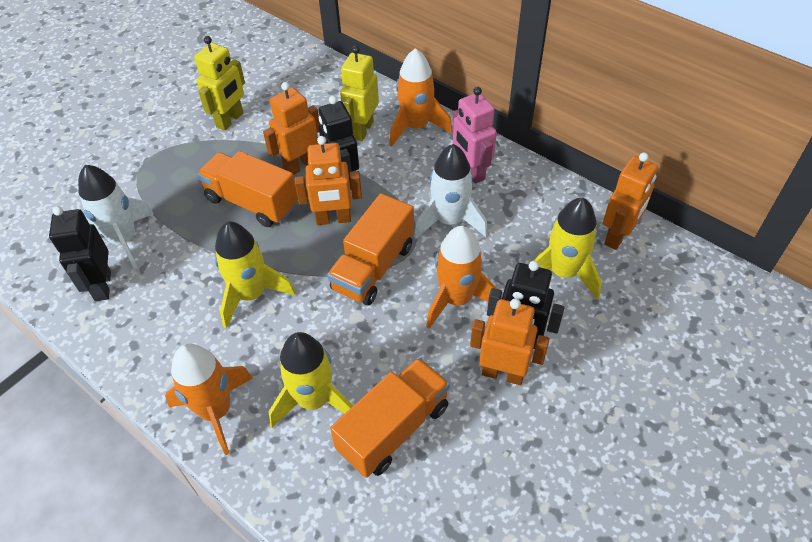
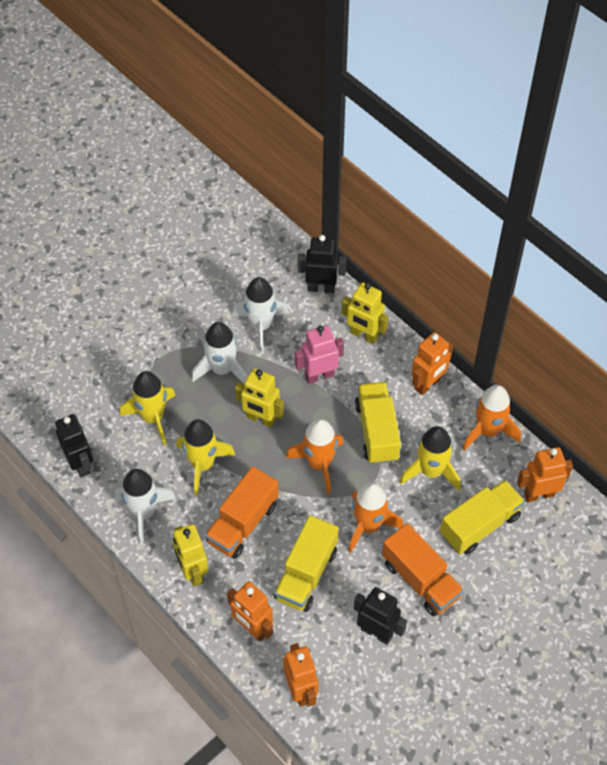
orange truck: 3 -> 2
white rocket: 2 -> 3
yellow robot: 2 -> 3
yellow truck: 0 -> 3

